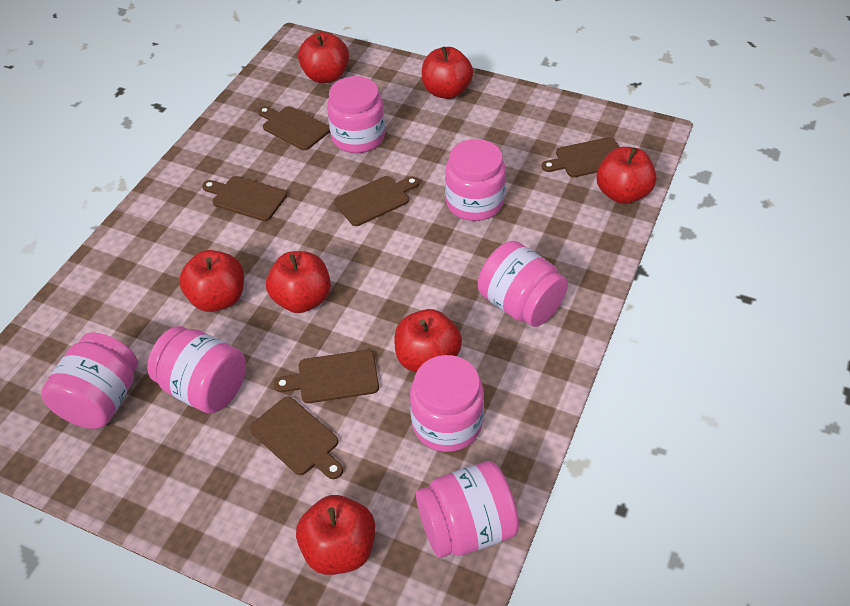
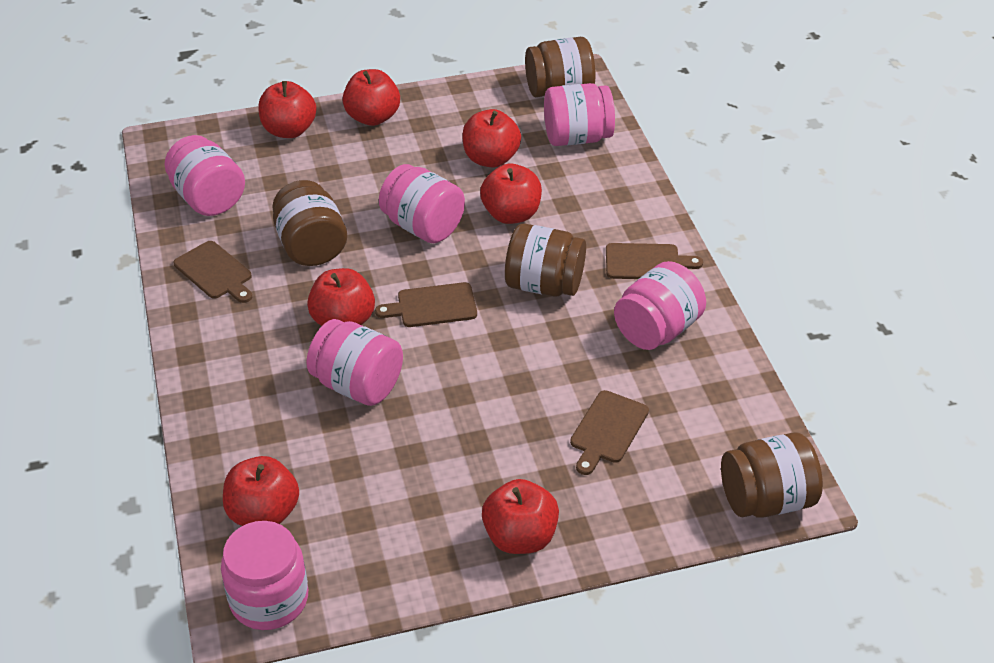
brown cutting board: 6 -> 4
brown jar: 0 -> 4
pink jar: 7 -> 6

